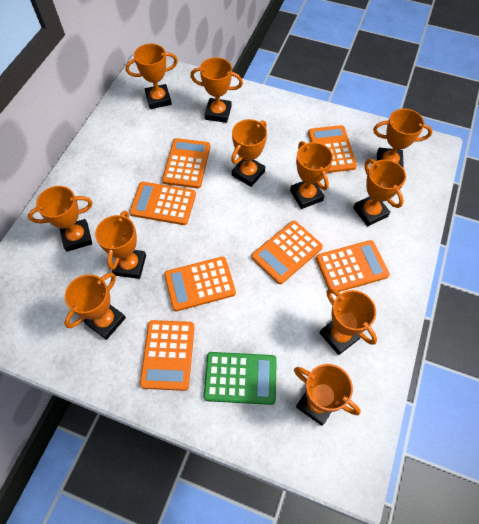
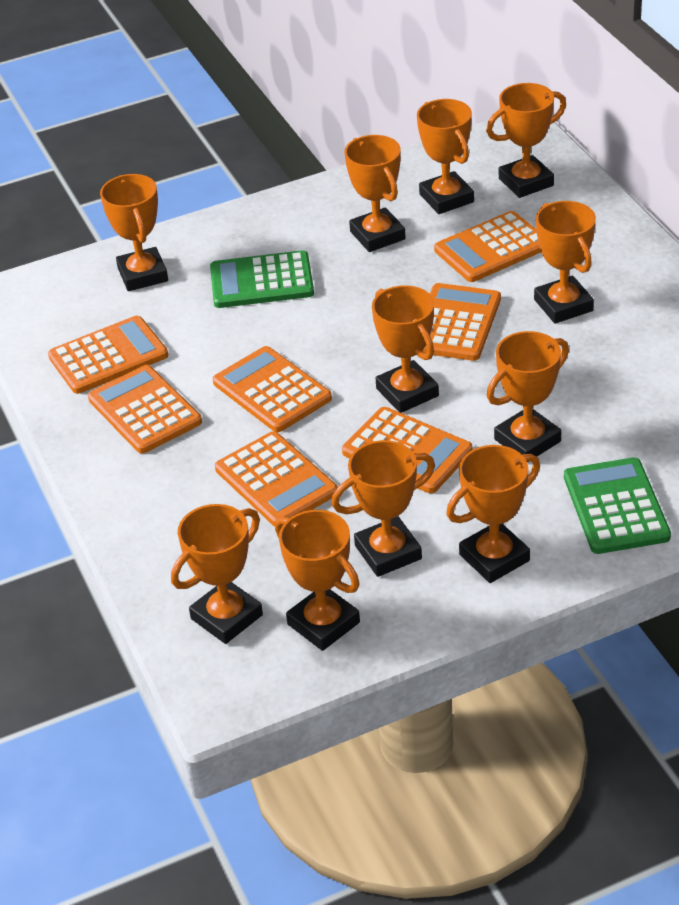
green calculator: 1 -> 2

